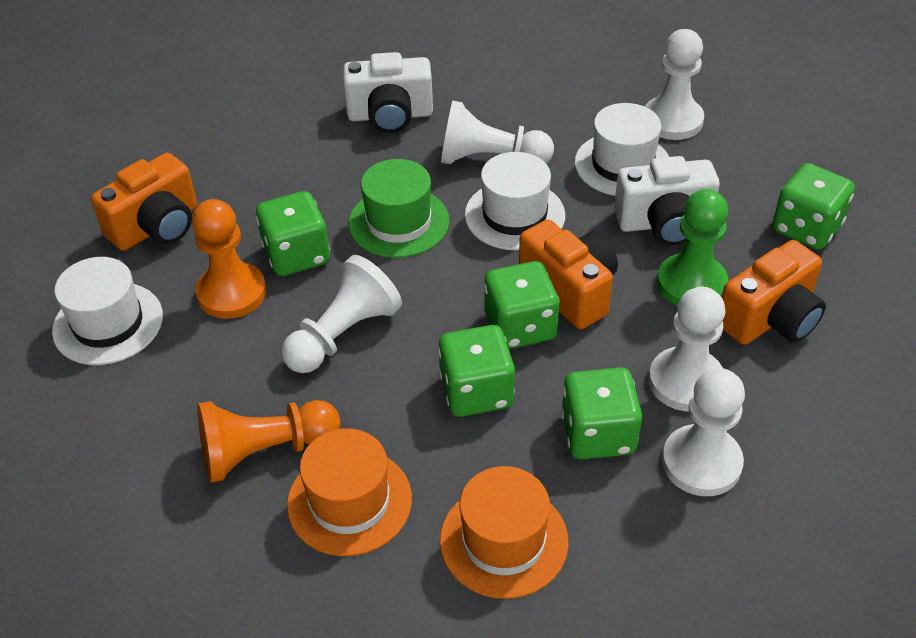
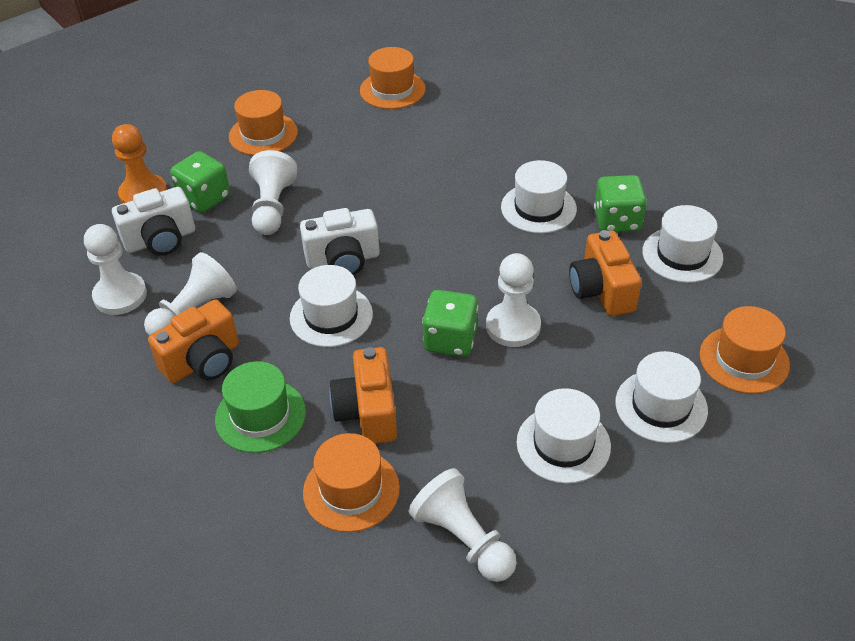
green dice: 5 -> 3
green pawn: 1 -> 0
orange hat: 2 -> 4
orange pawn: 2 -> 1
white hat: 3 -> 5

